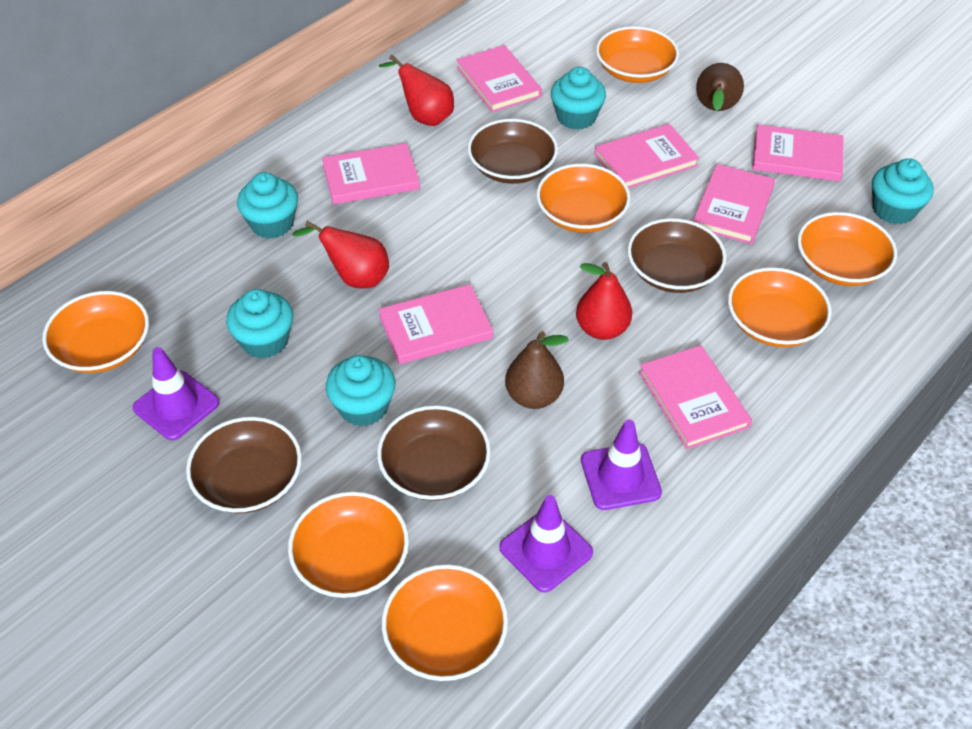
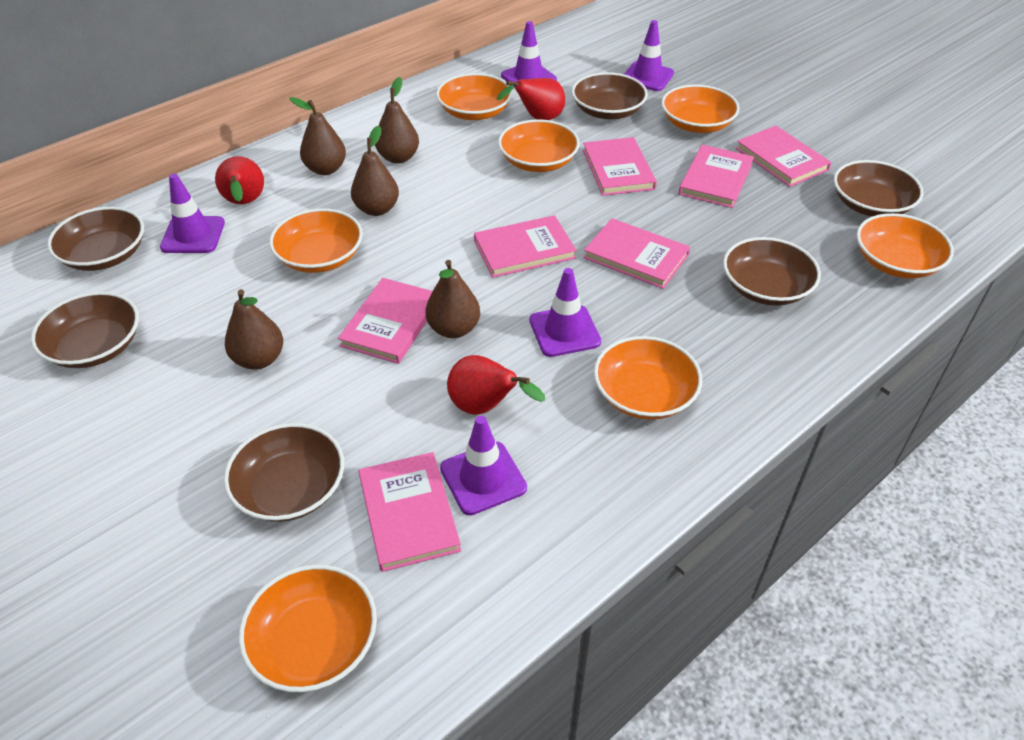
brown bowl: 4 -> 6
brown pear: 2 -> 5
purple traffic cone: 3 -> 5
turquoise cupcake: 5 -> 0

